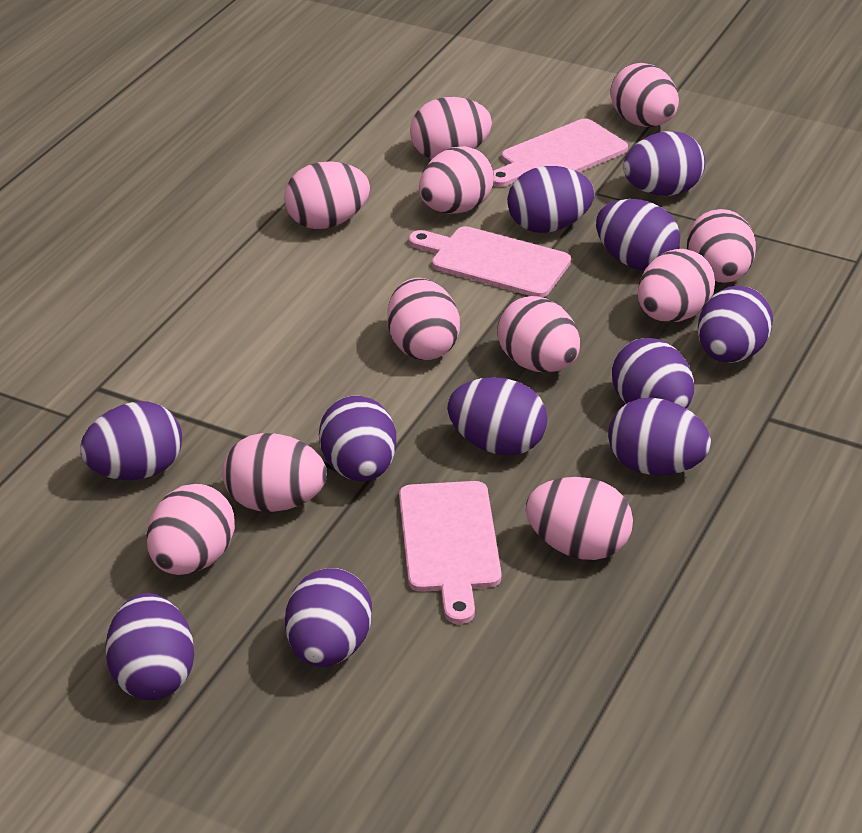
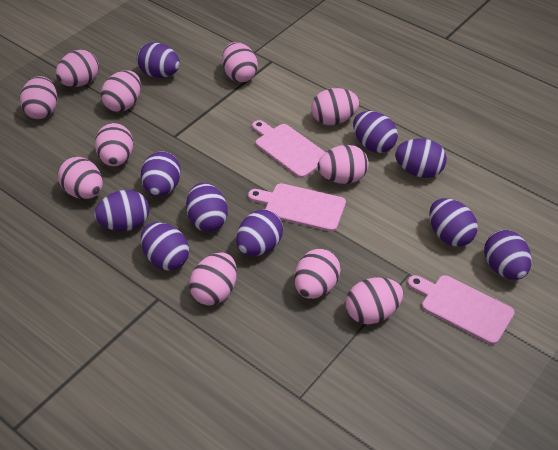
purple egg: 11 -> 10

